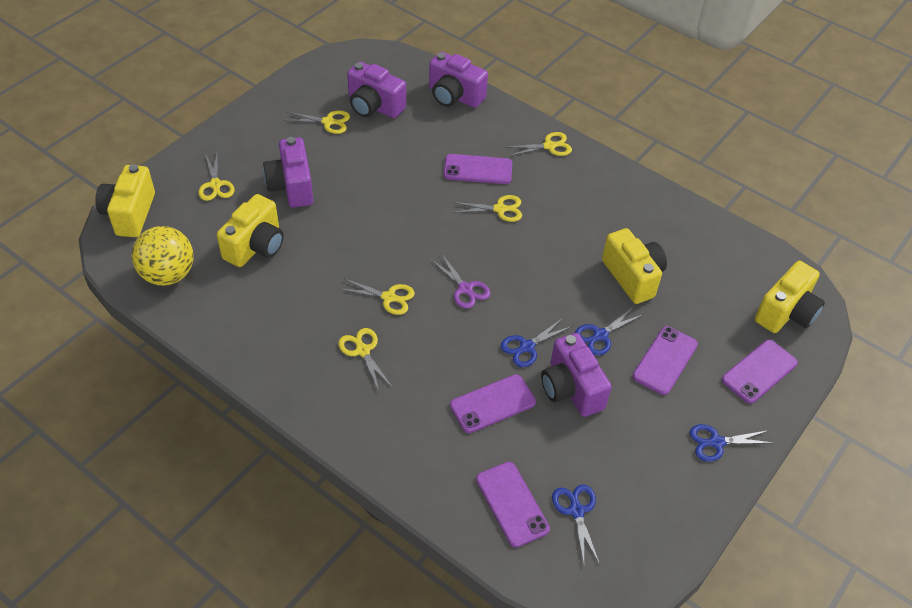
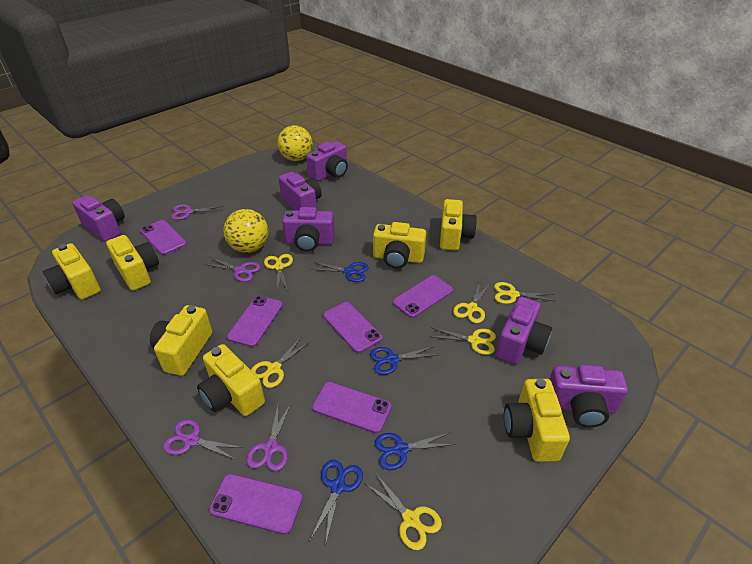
purple camera: 4 -> 6
purple phone: 5 -> 6
purple scissors: 1 -> 4
yellow ball: 1 -> 2
yellow camera: 4 -> 7

